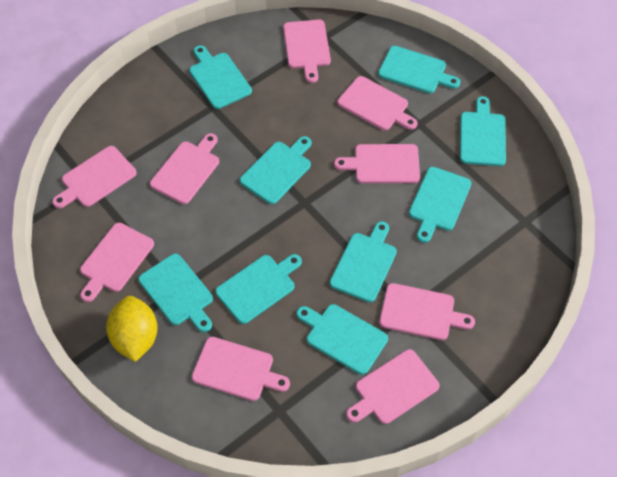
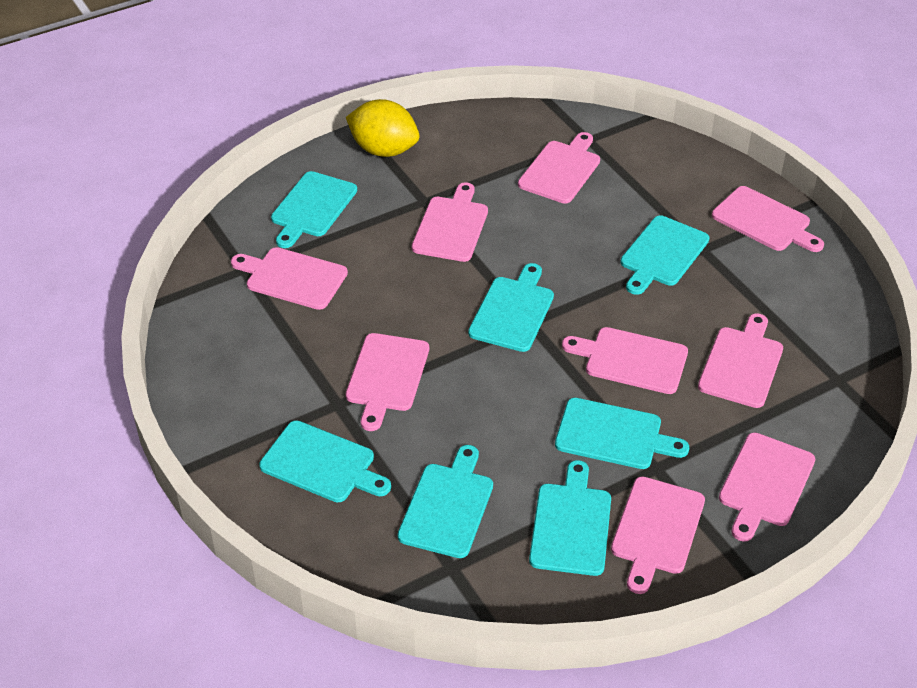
turquoise cutting board: 9 -> 7

